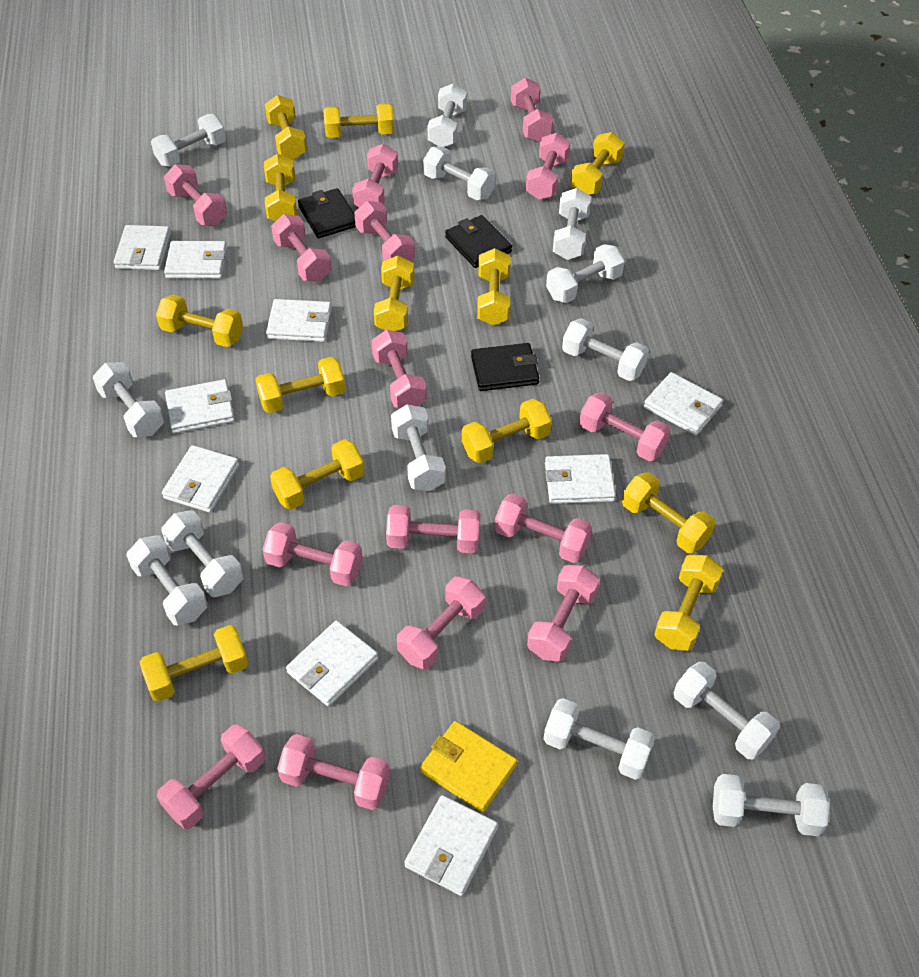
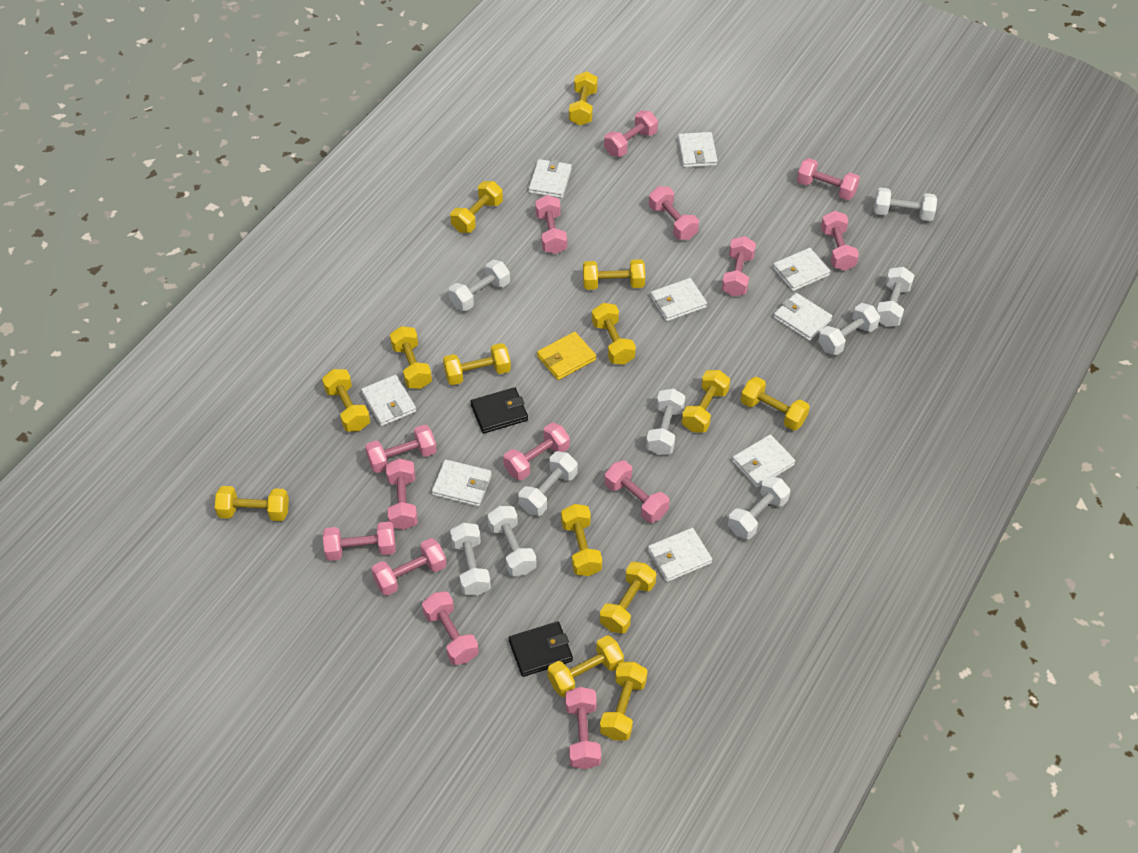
black wallet: 3 -> 2
pink dumbbell: 15 -> 14
white dumbbell: 13 -> 9
yellow dumbbell: 13 -> 14

